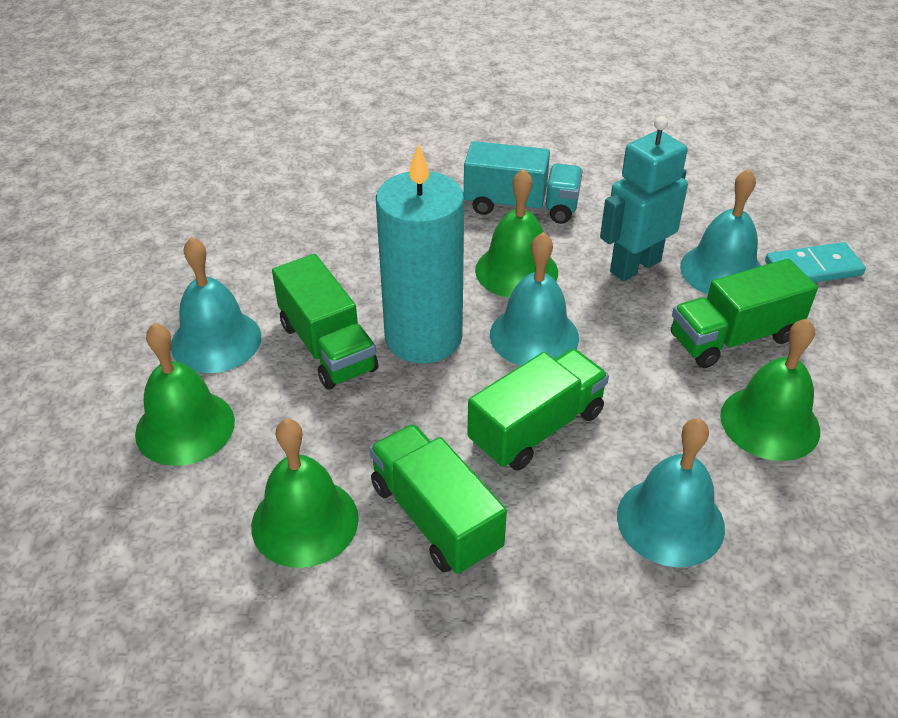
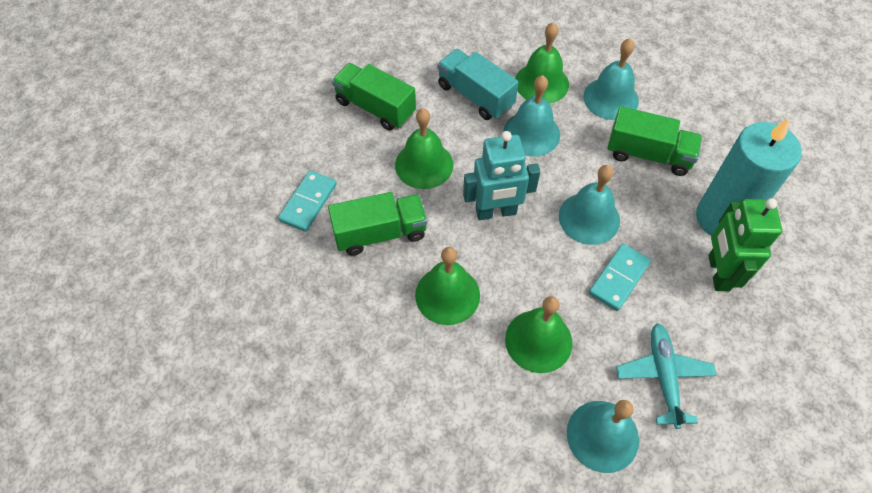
green robot: 0 -> 1
green truck: 4 -> 3
turquoise domino: 1 -> 2
turquoise plane: 0 -> 1

